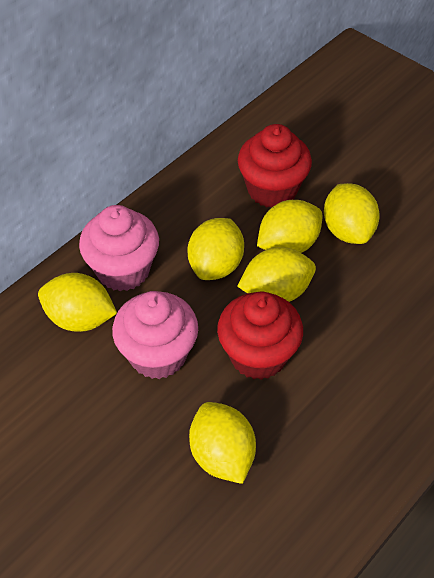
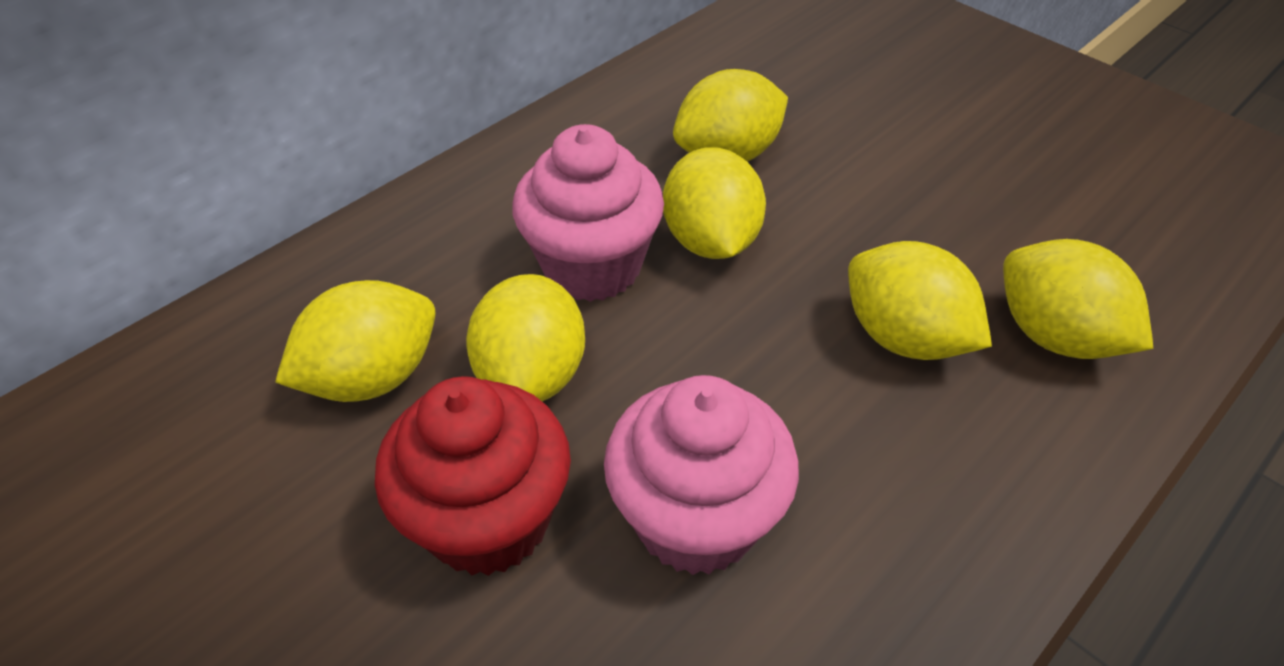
red cupcake: 2 -> 1

